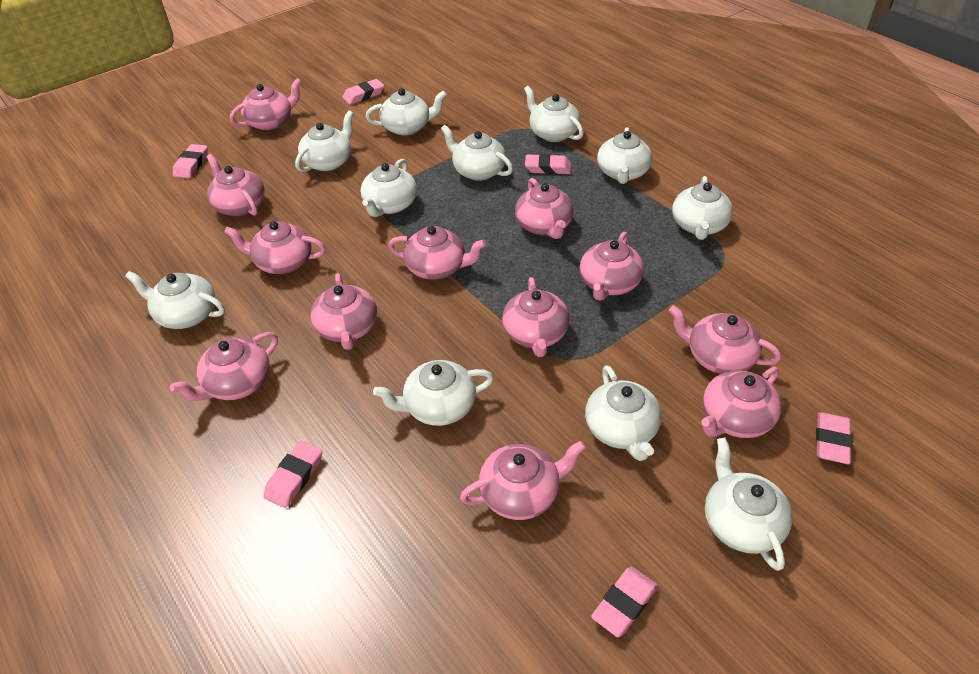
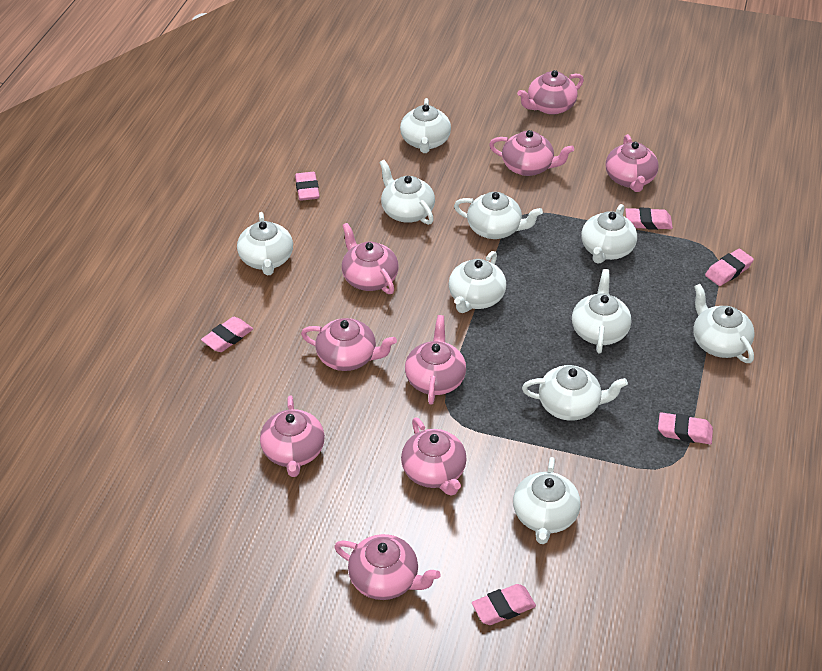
pink teapot: 12 -> 9
white teapot: 11 -> 10

